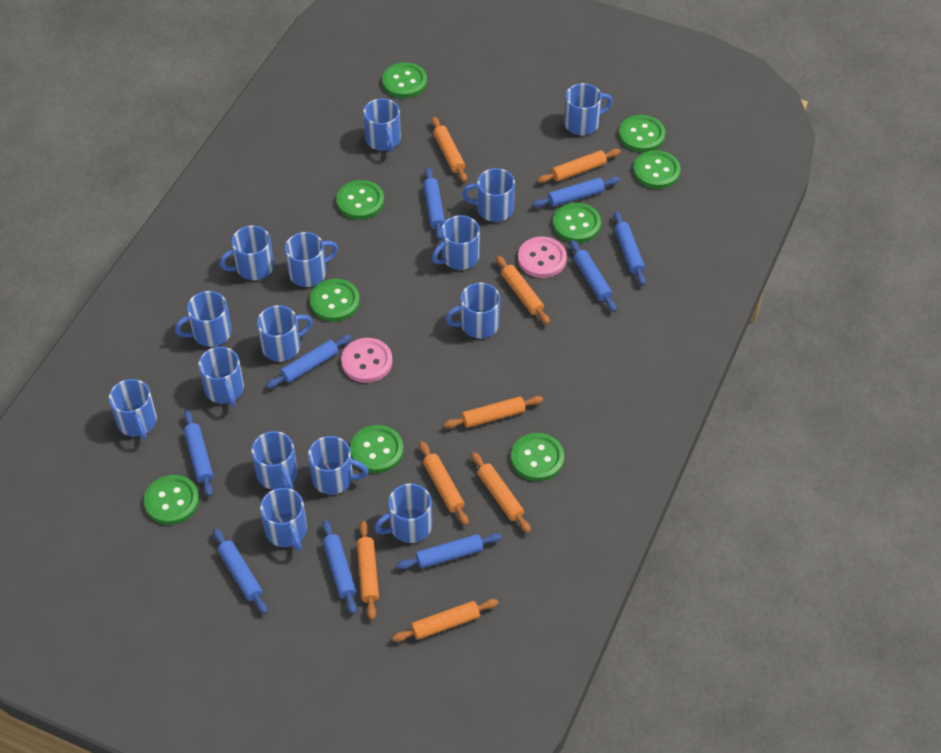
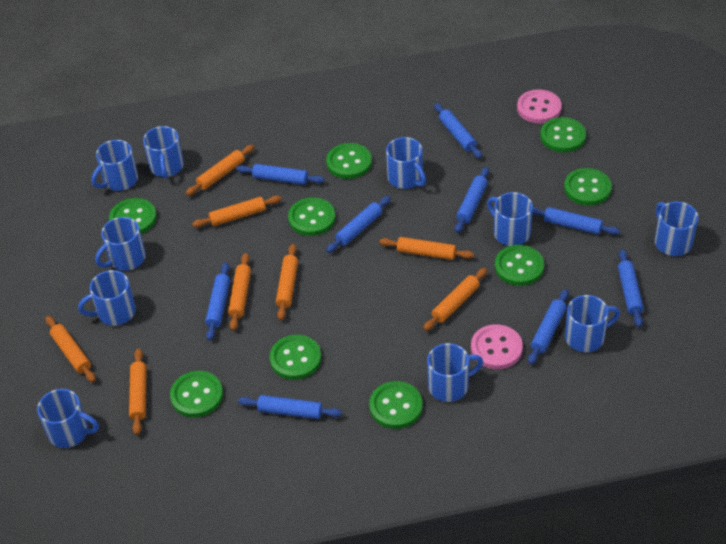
blue mug: 15 -> 10

